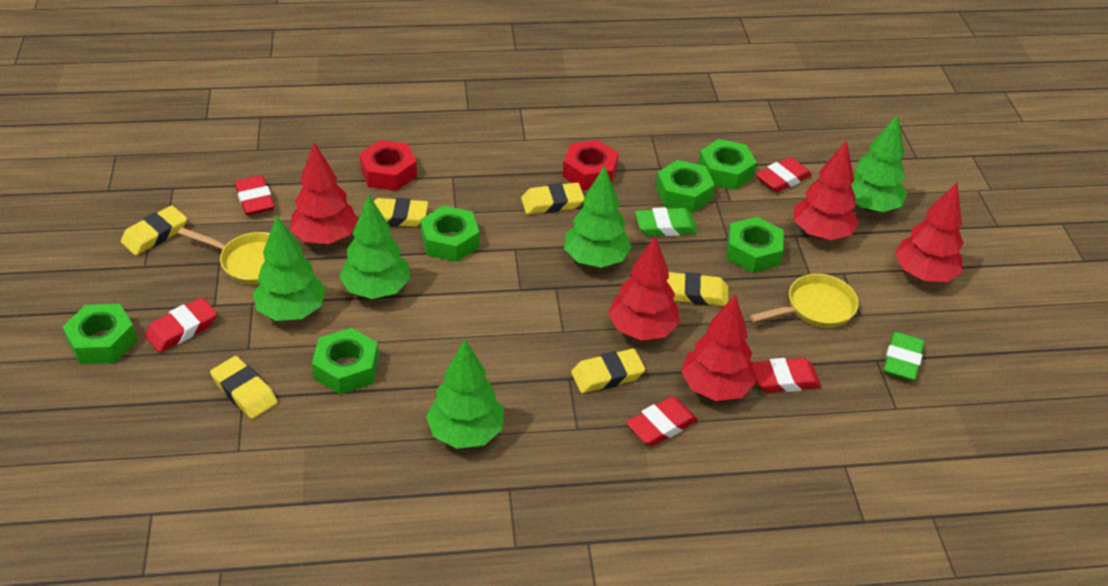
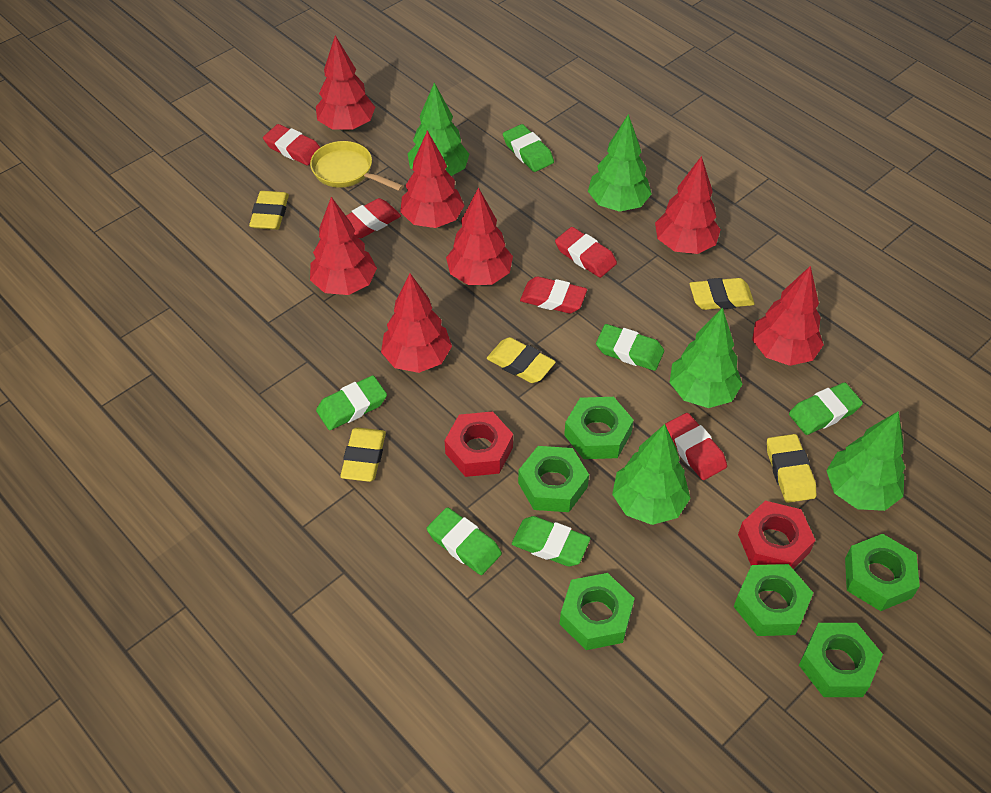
green eraser: 2 -> 6
red tree: 5 -> 7
yellow eraser: 6 -> 5
yellow pan: 2 -> 1

